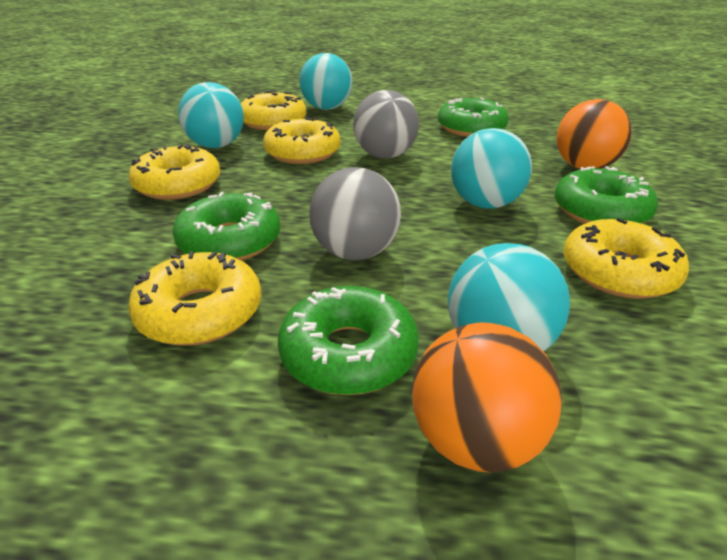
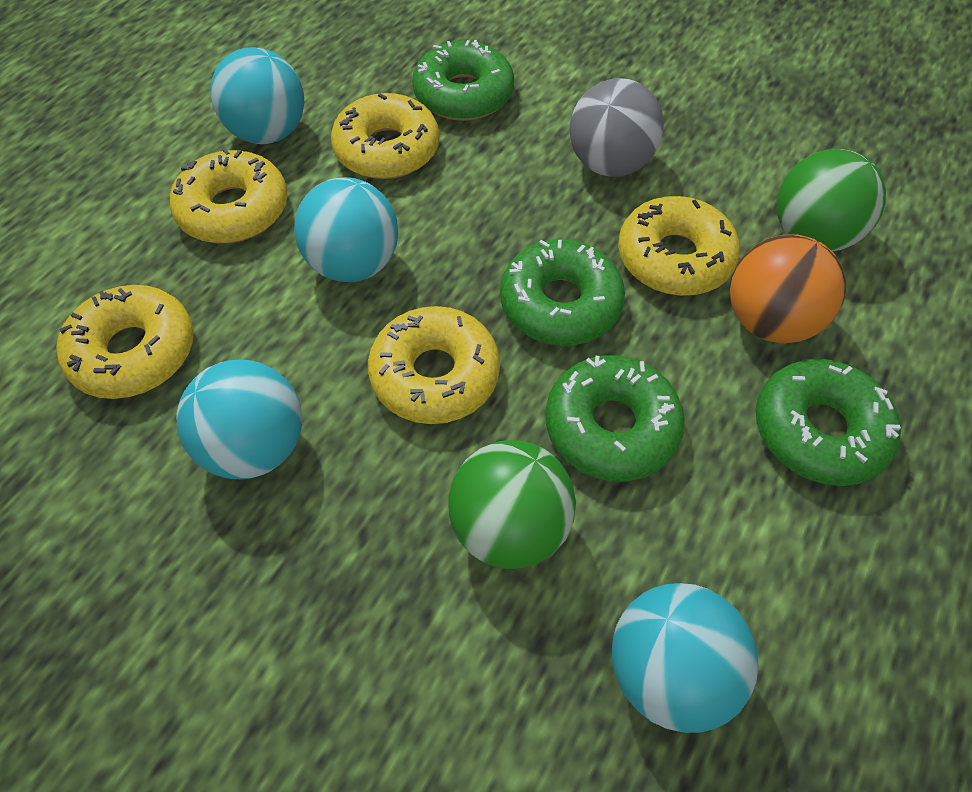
green ball: 0 -> 2
grey ball: 2 -> 1
orange ball: 2 -> 1

